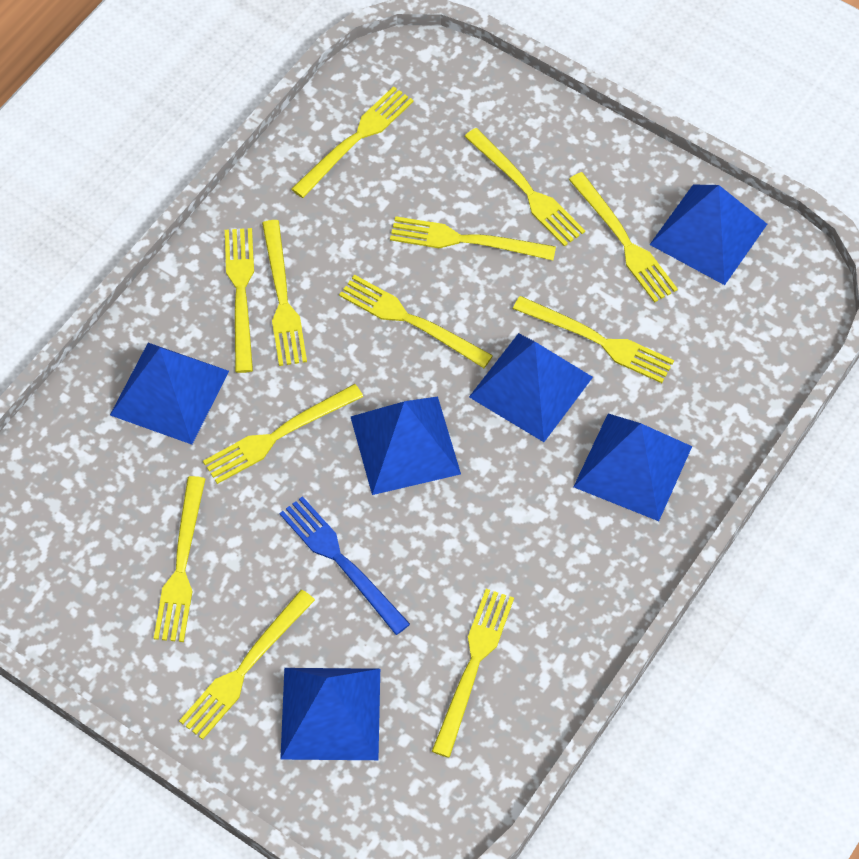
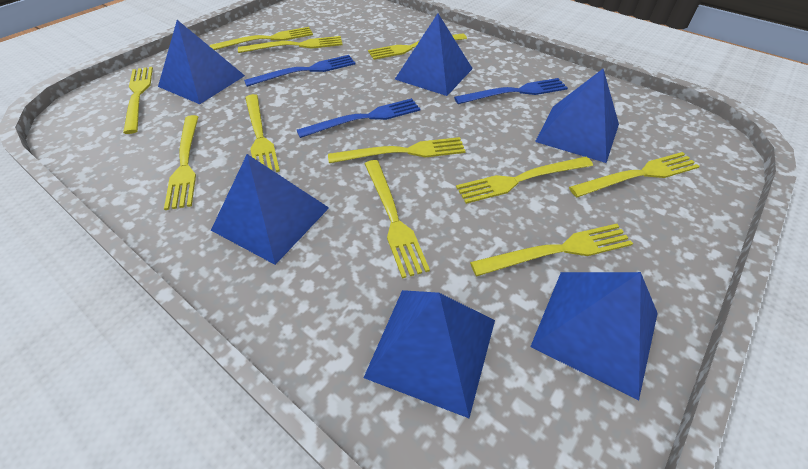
blue fork: 1 -> 3
yellow fork: 12 -> 11

